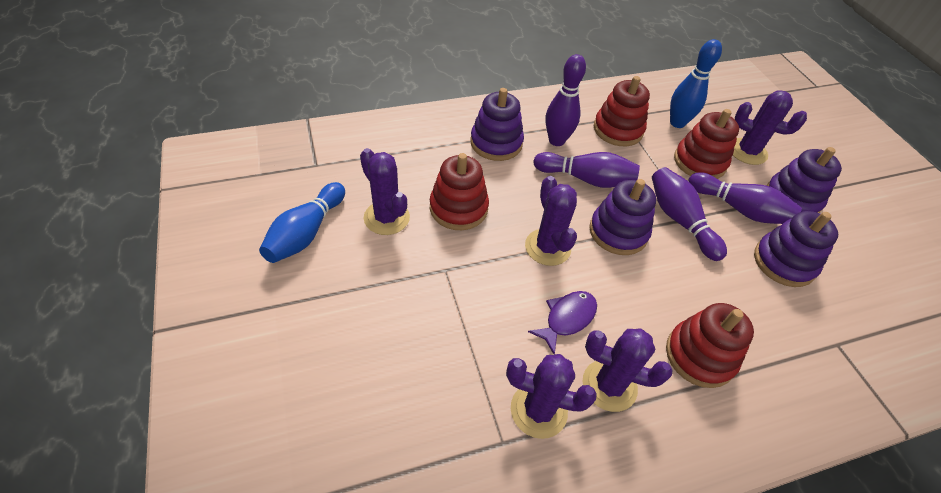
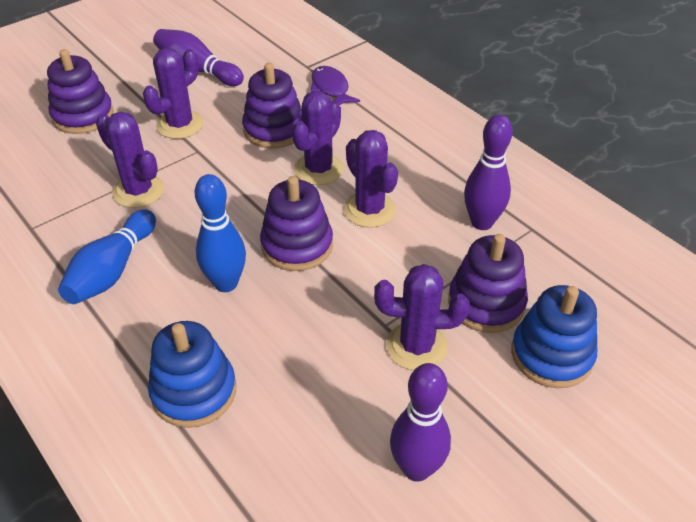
blue stacking toy: 0 -> 2
purple bowling pin: 4 -> 3
red stacking toy: 4 -> 0

